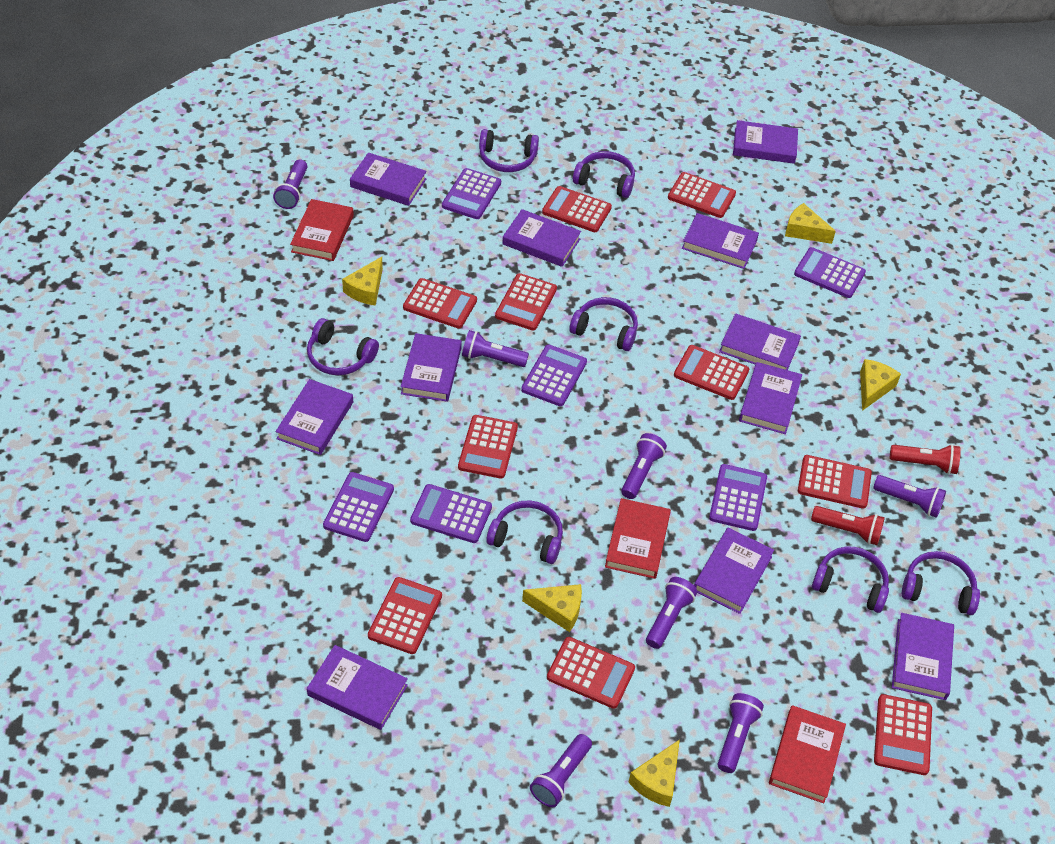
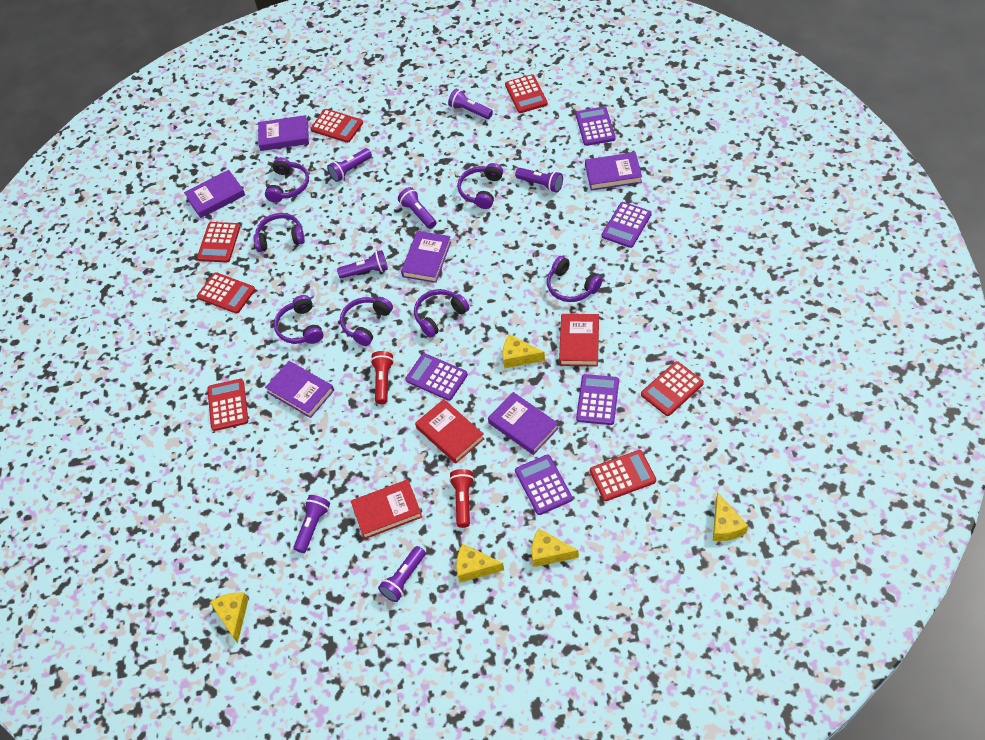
purple book: 11 -> 6
purple calculator: 6 -> 5
red calculator: 10 -> 7

